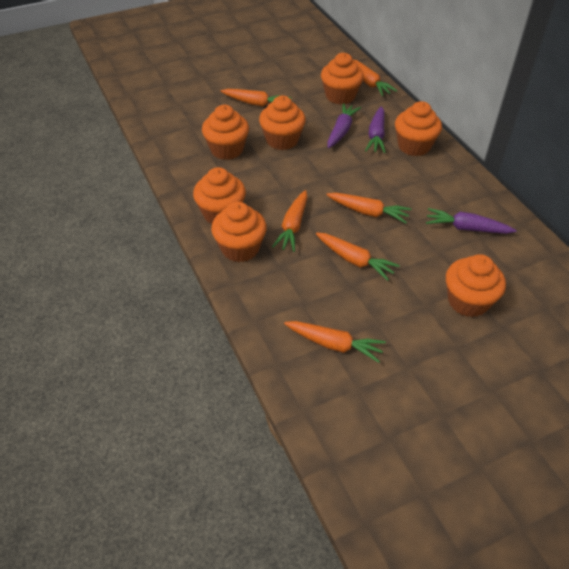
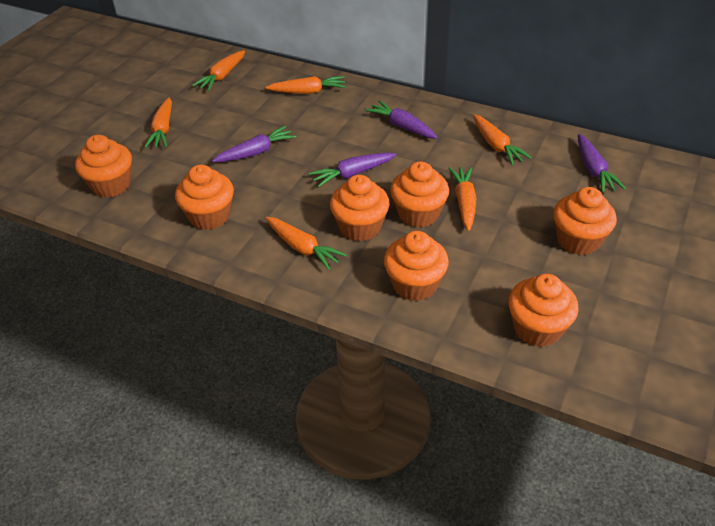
purple carrot: 3 -> 4

